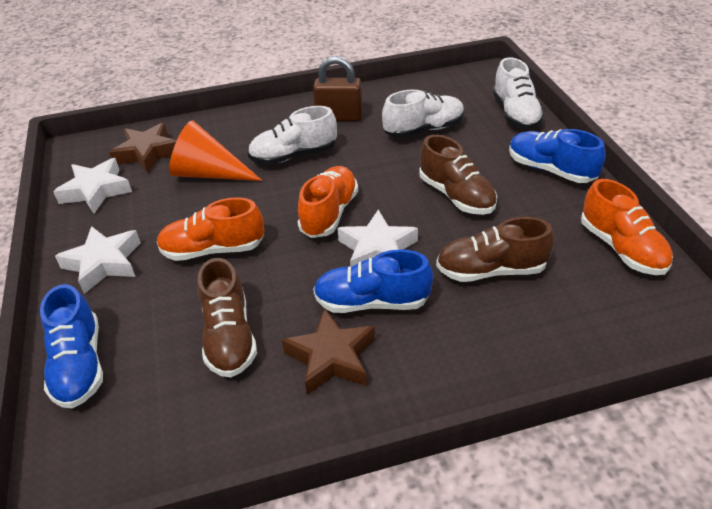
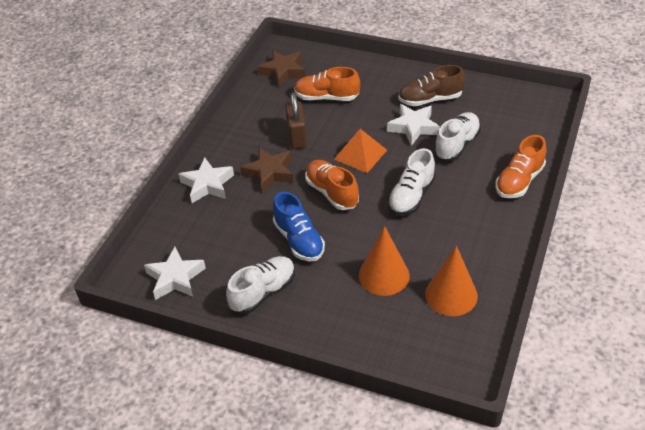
blue shoe: 3 -> 1
brown shoe: 3 -> 1
orange cone: 1 -> 2
orange pyramid: 0 -> 1

